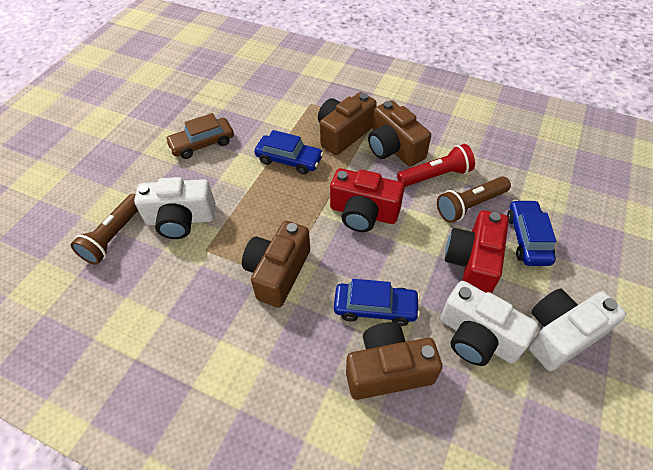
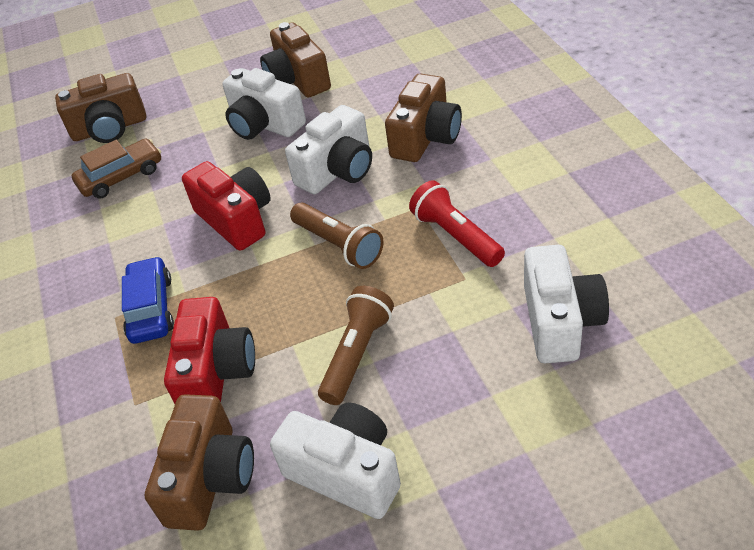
blue car: 3 -> 1
white camera: 3 -> 4

